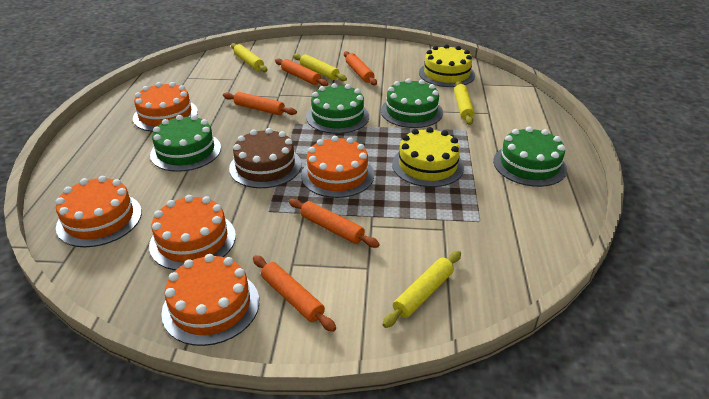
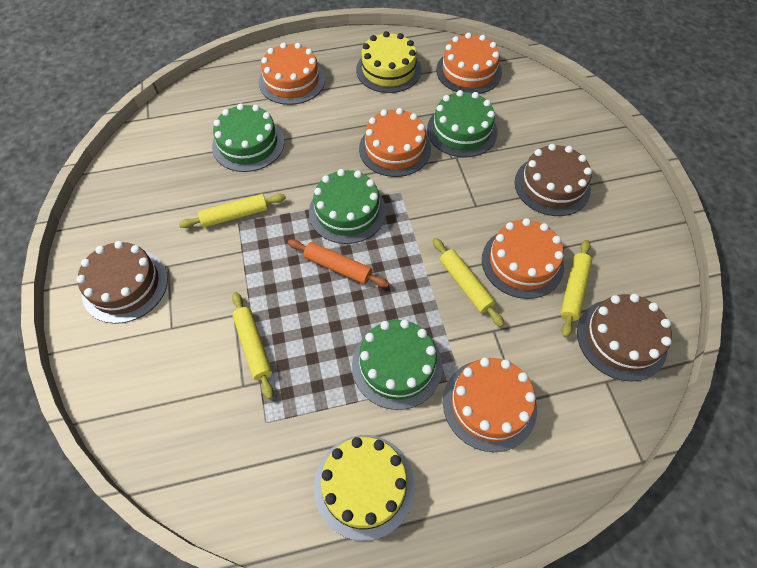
brown cake: 1 -> 3
orange rolling pin: 5 -> 1

